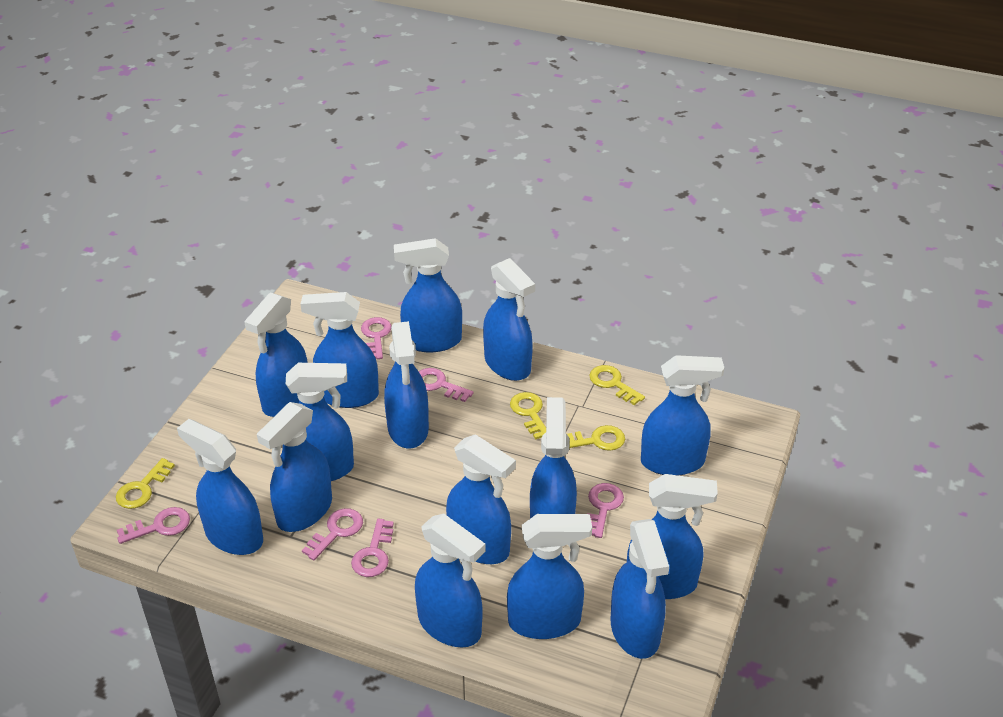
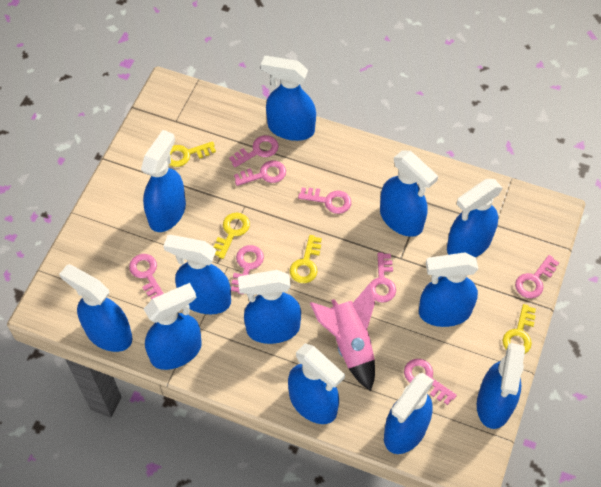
blue spray bottle: 15 -> 12
pink key: 6 -> 8
pink rocket: 0 -> 1

